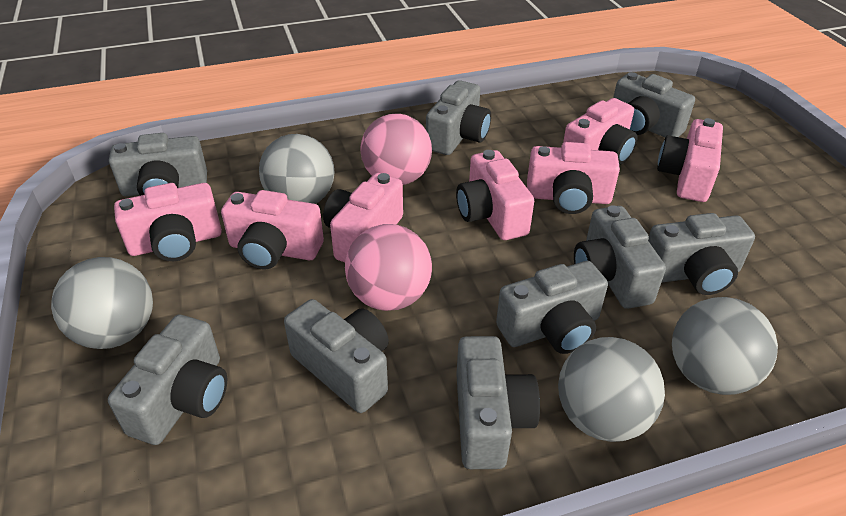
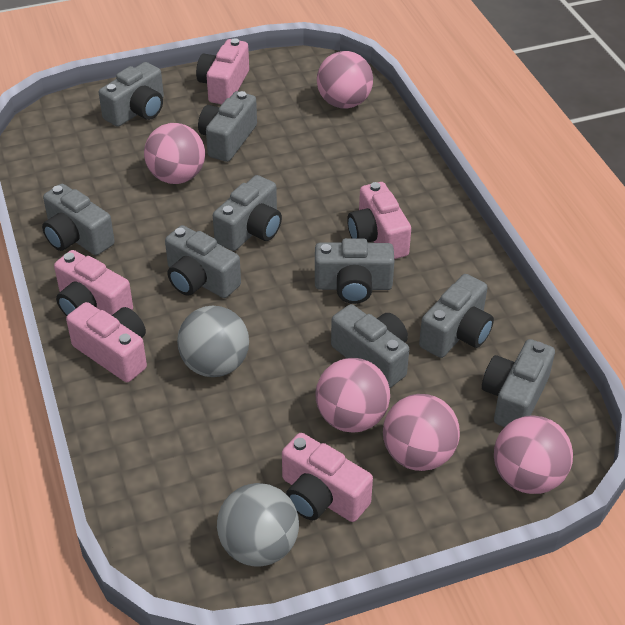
grey ball: 4 -> 2
pink ball: 2 -> 5
pink camera: 7 -> 5

